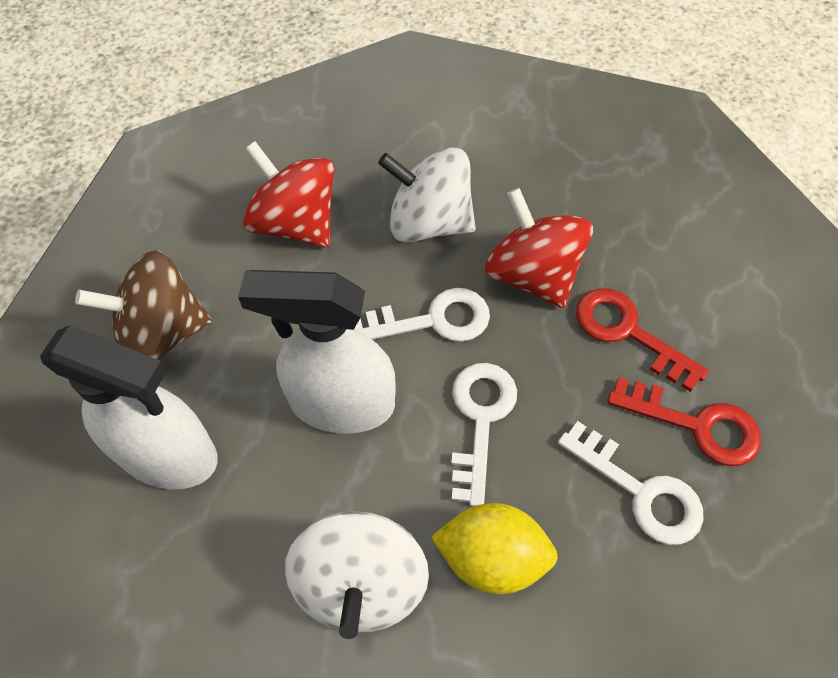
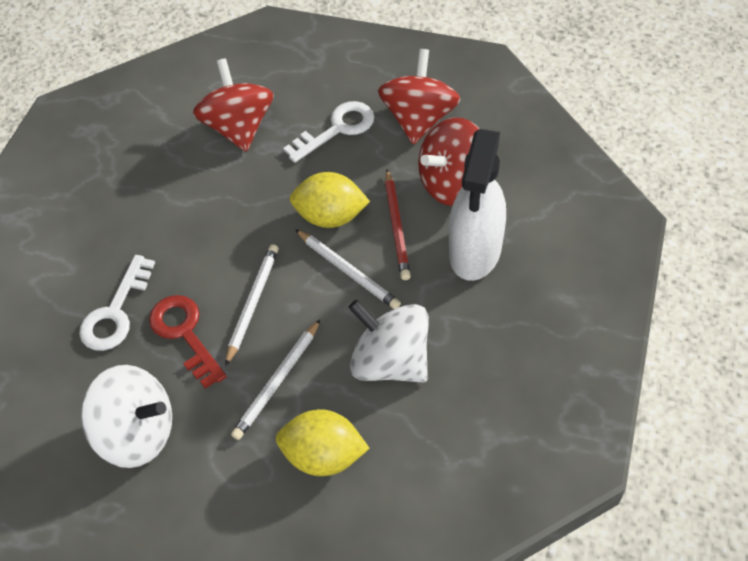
brown spinning top: 1 -> 0
red key: 2 -> 1
red pencil: 0 -> 1
red spinning top: 2 -> 3
white key: 3 -> 2
white pencil: 0 -> 3
white spray bottle: 2 -> 1
yellow lemon: 1 -> 2

